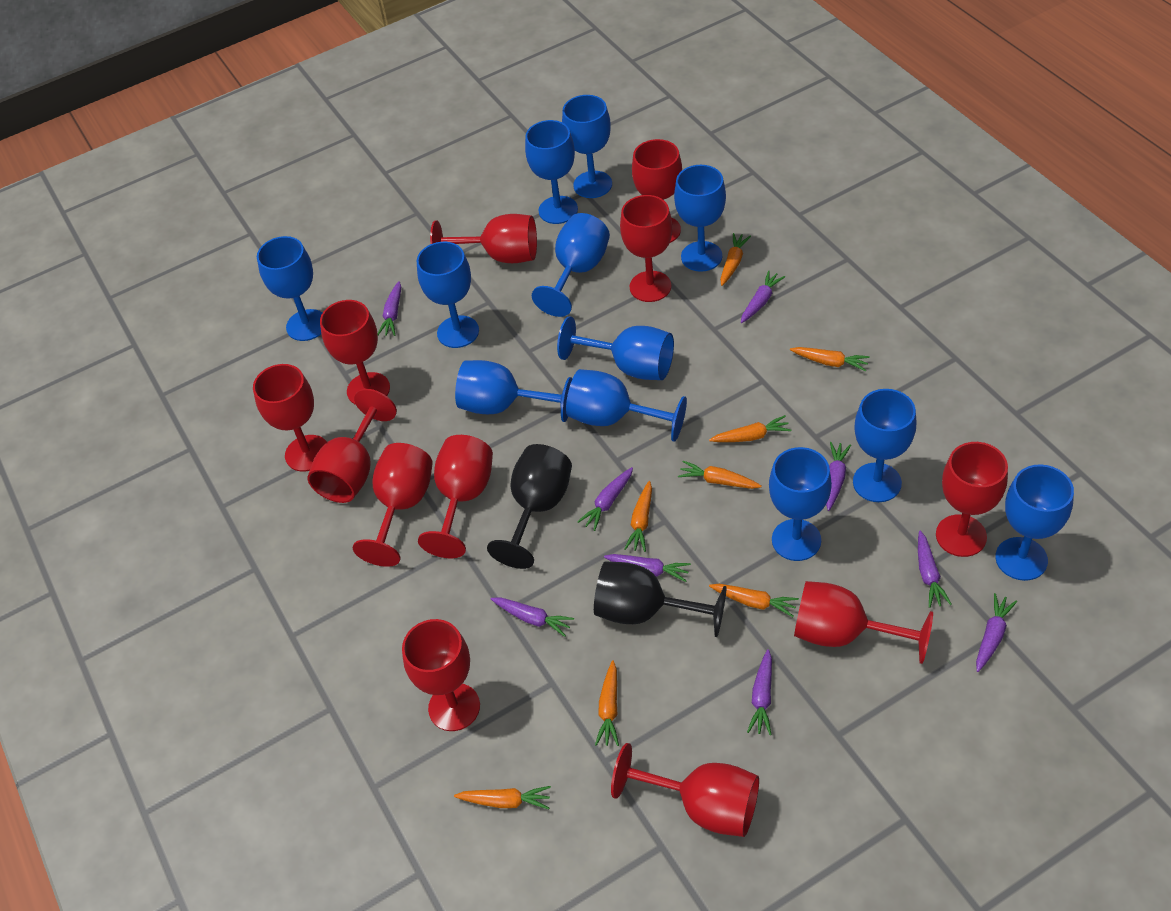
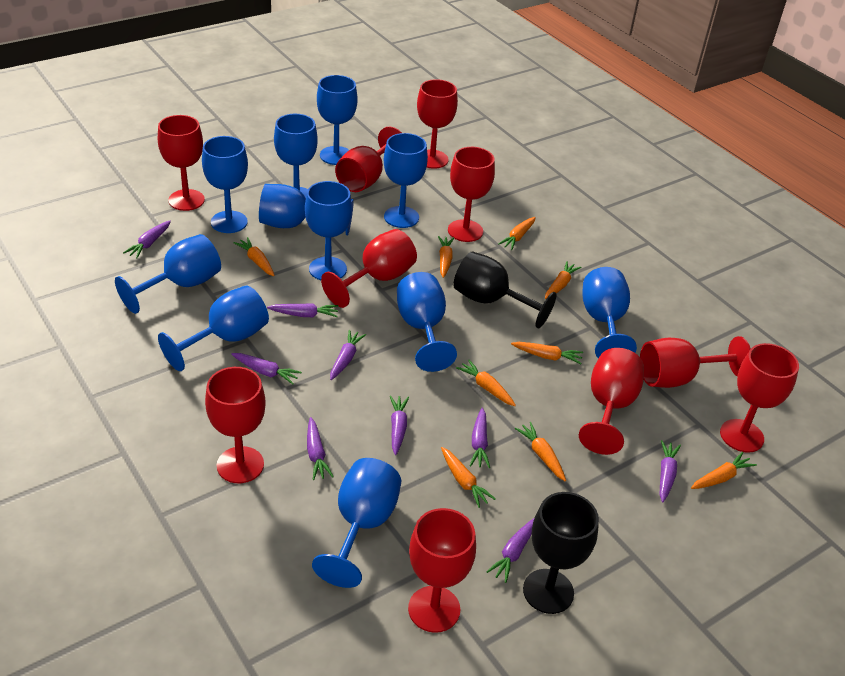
blue goblet: 12 -> 11
orange carrot: 8 -> 9
red goblet: 12 -> 10

